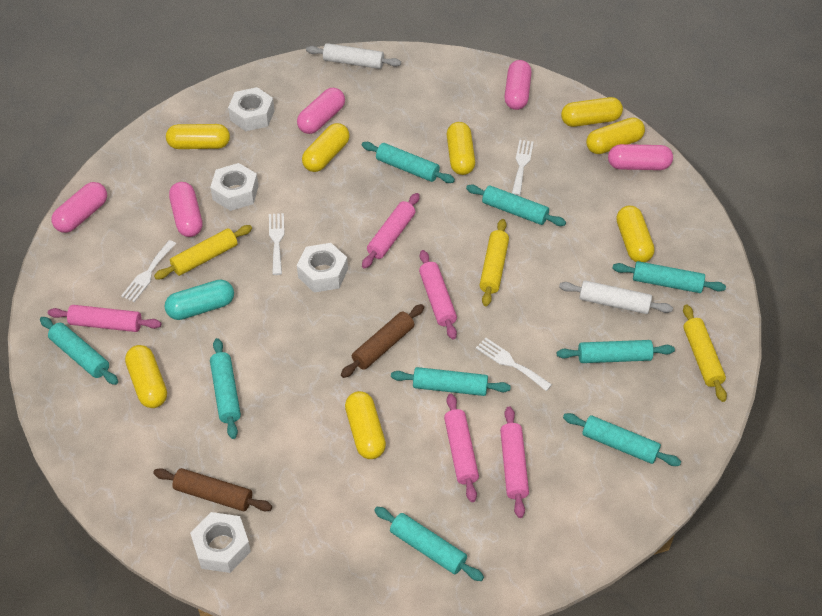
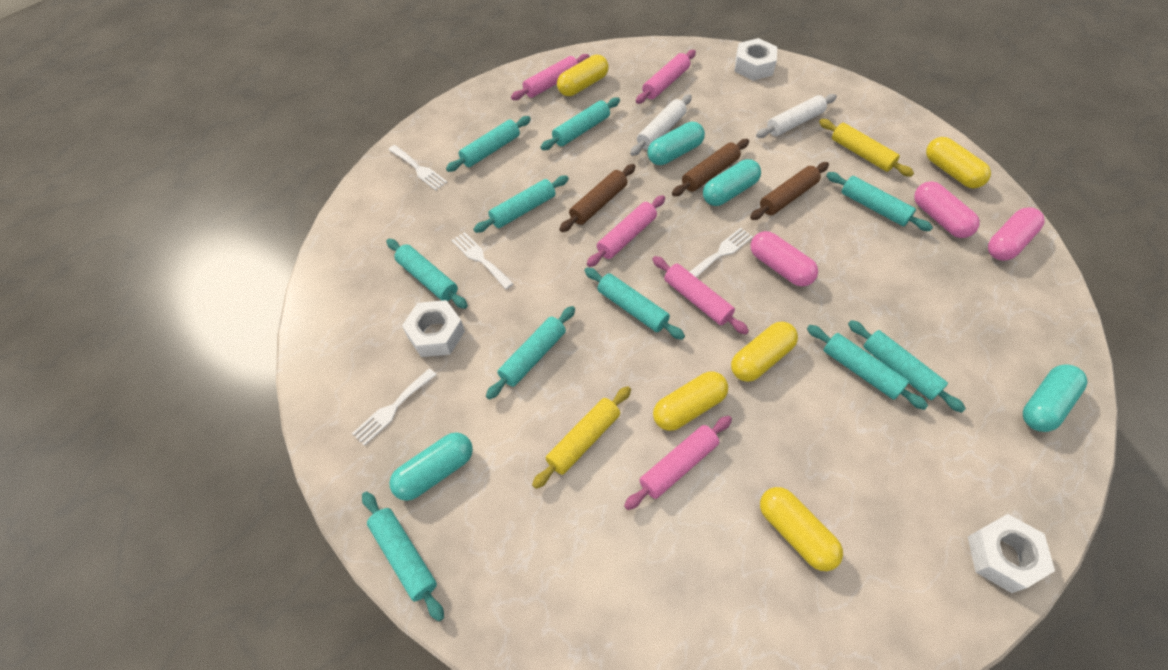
brown rolling pin: 2 -> 3
pink capsule: 5 -> 3
turquoise capsule: 1 -> 4
turquoise rolling pin: 9 -> 10
white nut: 4 -> 3
yellow capsule: 8 -> 5
yellow rolling pin: 3 -> 2

